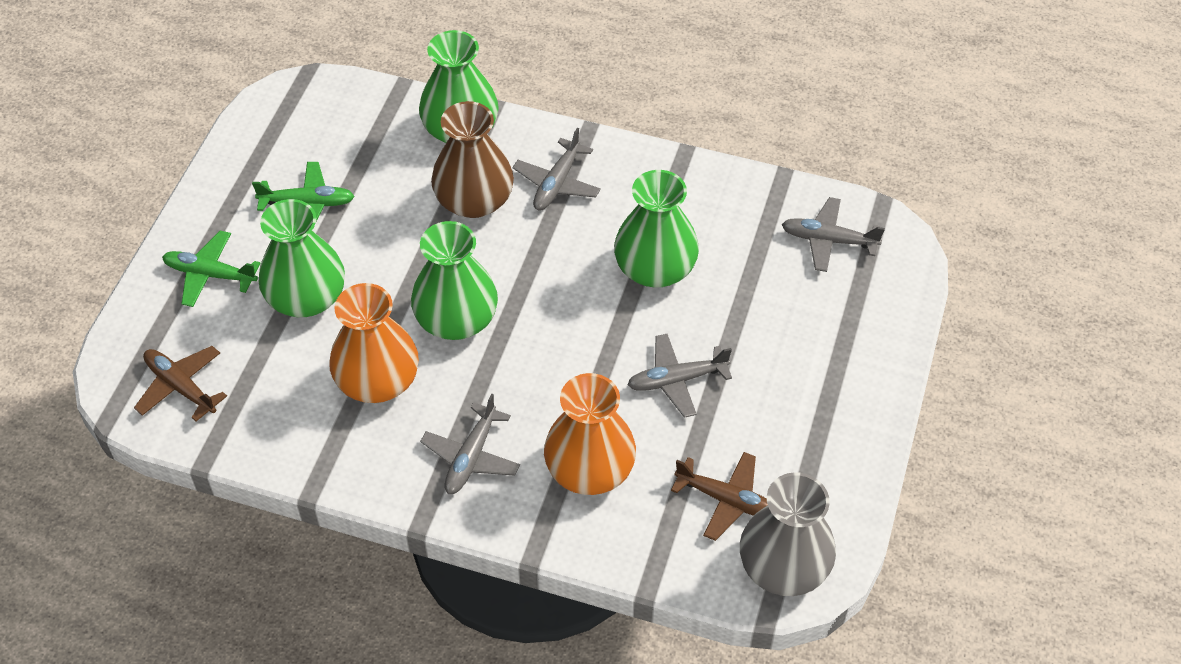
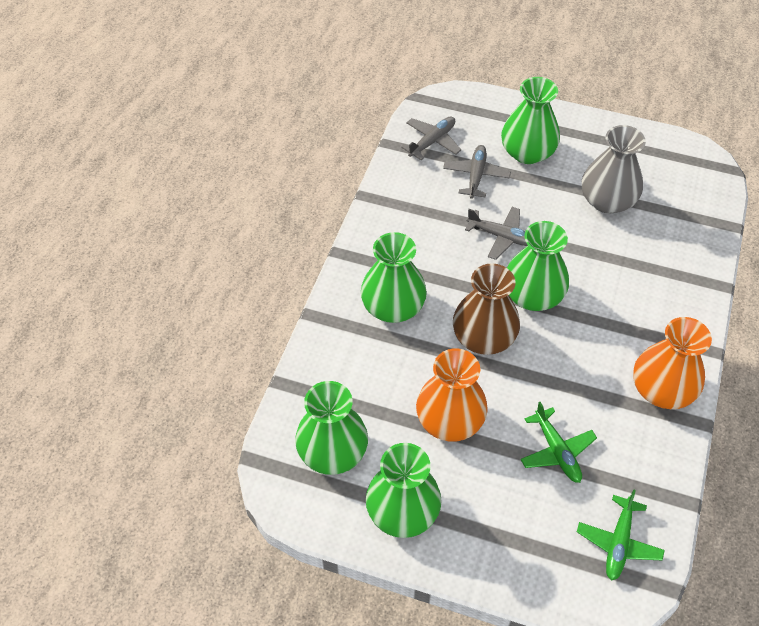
brown plane: 2 -> 0
green vase: 4 -> 5
grey plane: 4 -> 3

